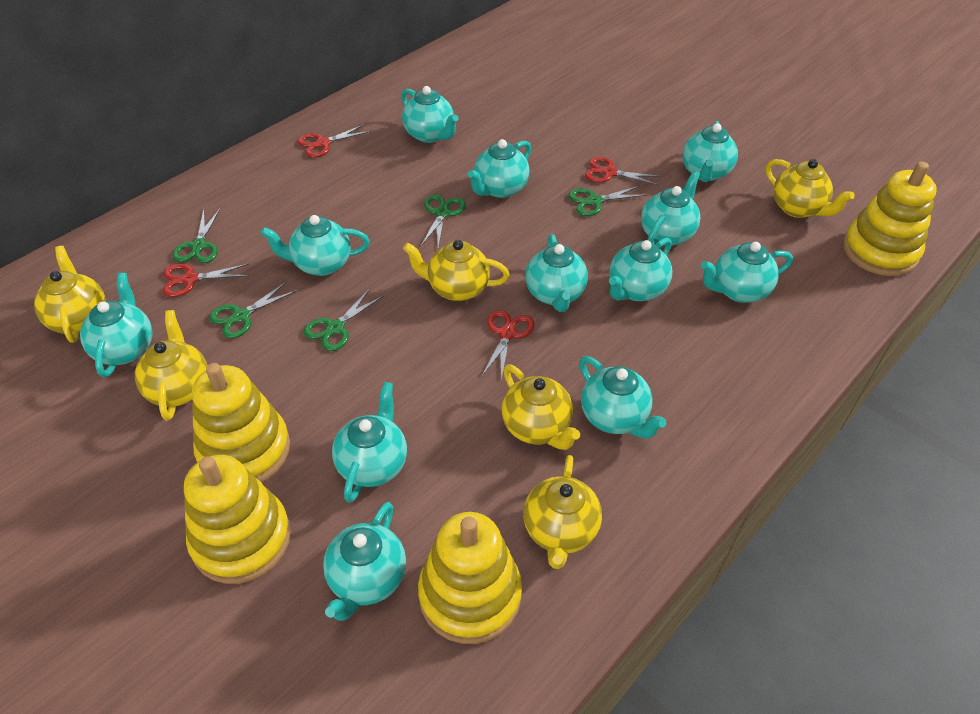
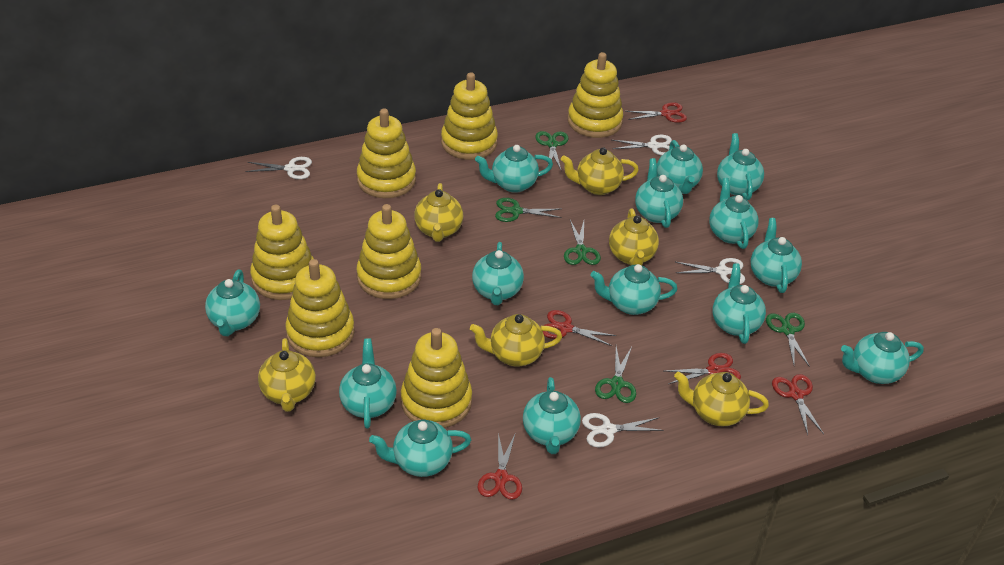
red scissors: 4 -> 5
turquoise teapot: 12 -> 14
white scissors: 0 -> 4
yellow stacking toy: 4 -> 7

